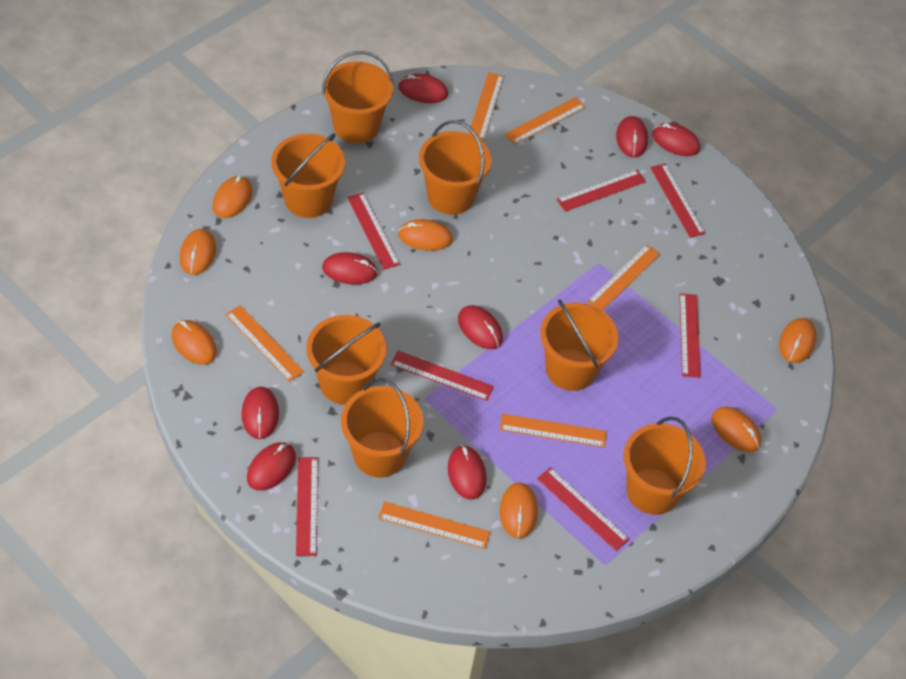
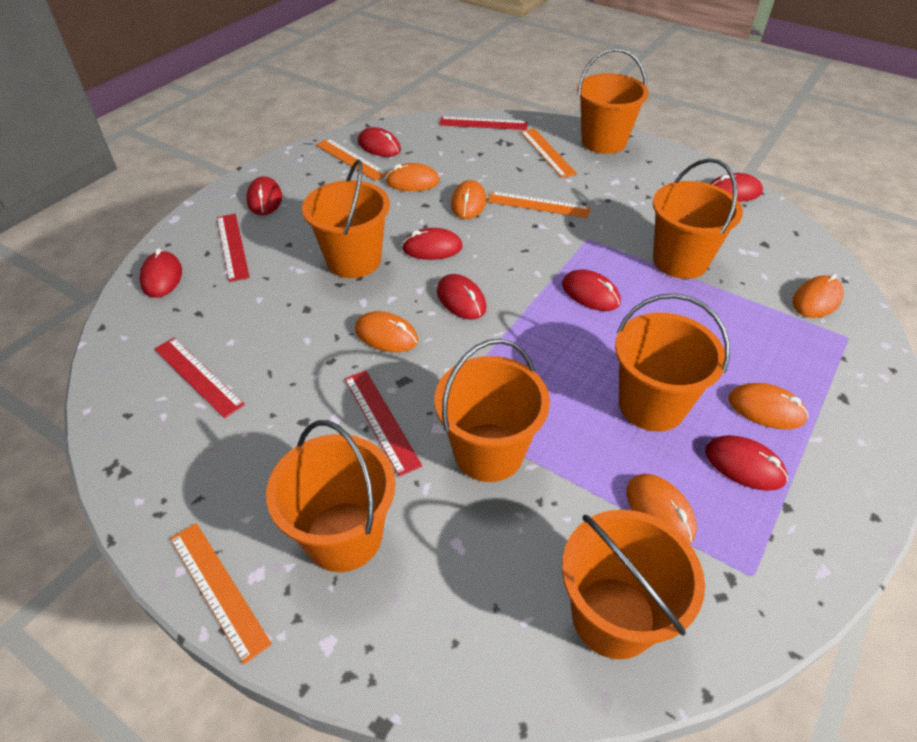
orange mouse: 7 -> 6
orange ruler: 6 -> 4
red ruler: 7 -> 4

